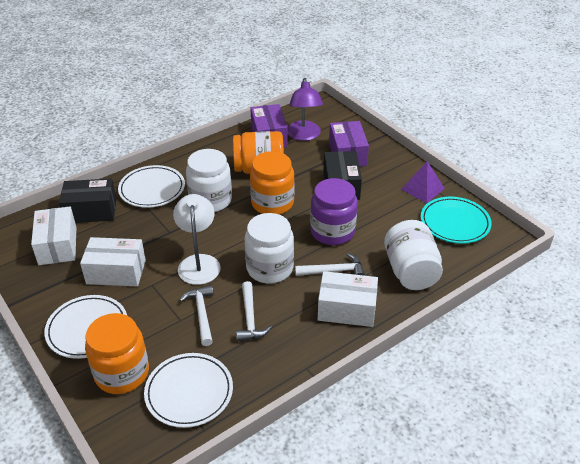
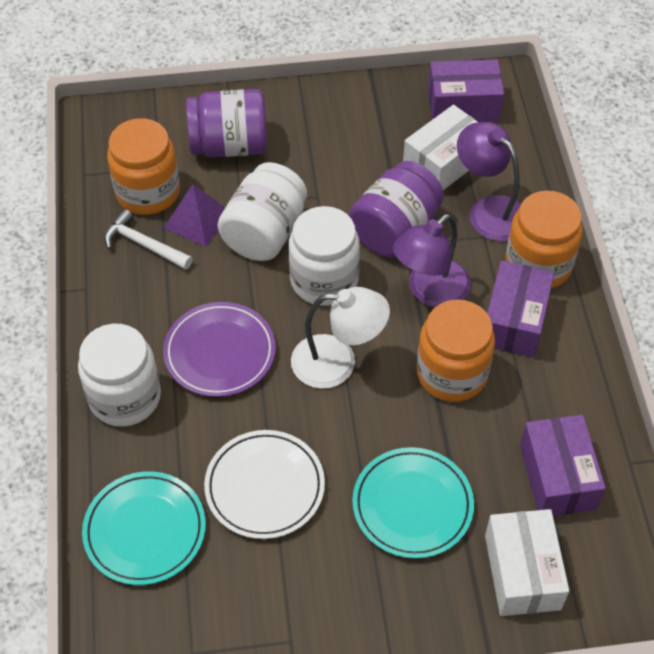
black box: 2 -> 0
purple box: 2 -> 3
purple jar: 1 -> 2
purple lamp: 1 -> 2
purple plate: 0 -> 1
turquoise plate: 1 -> 2
white box: 3 -> 2
white hammer: 3 -> 1
white plate: 3 -> 1

